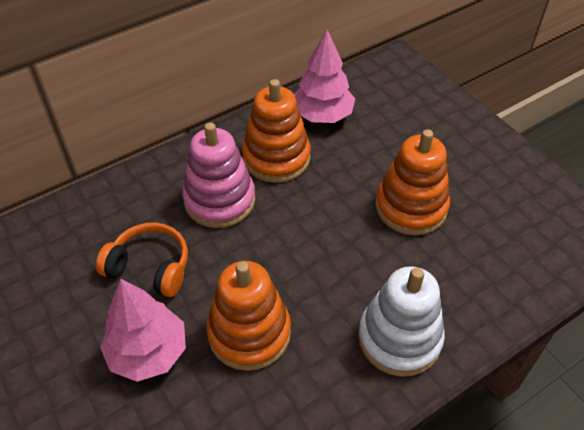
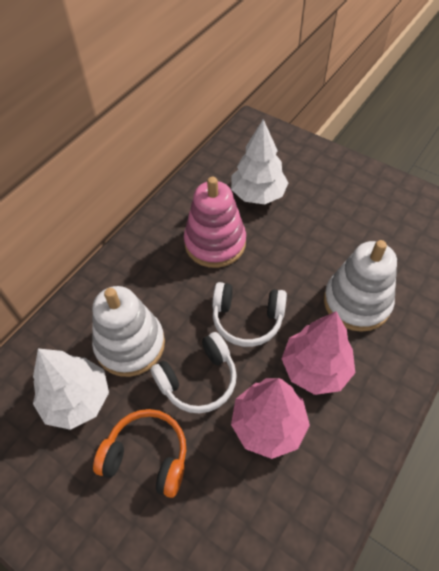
orange stacking toy: 3 -> 0
white headphones: 0 -> 2
white stacking toy: 1 -> 2
white tree: 0 -> 2

